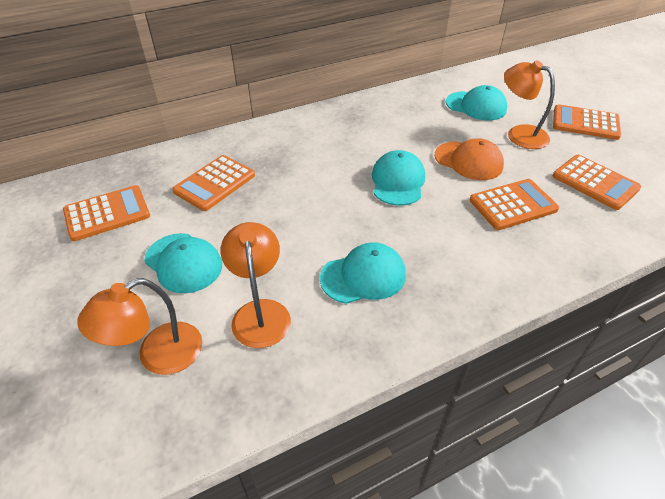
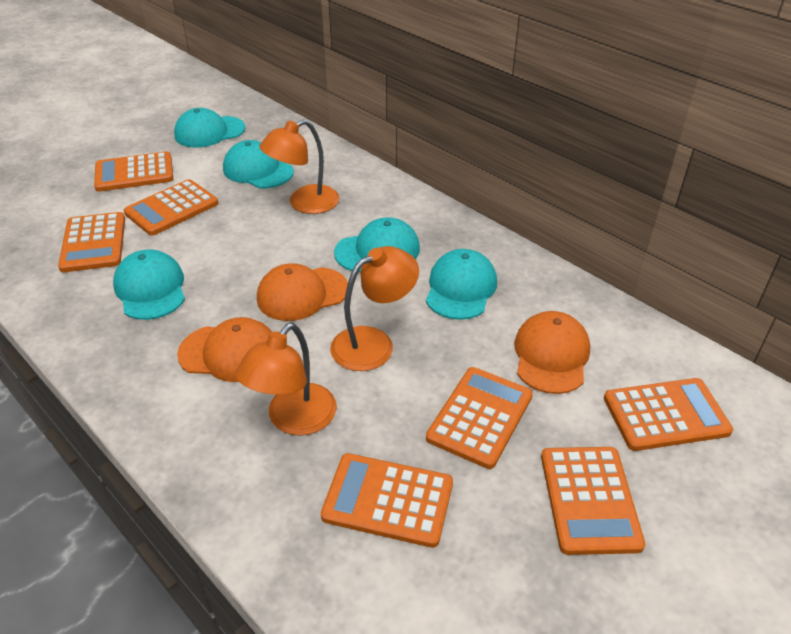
orange calculator: 5 -> 7
orange cap: 1 -> 3
turquoise cap: 4 -> 5

